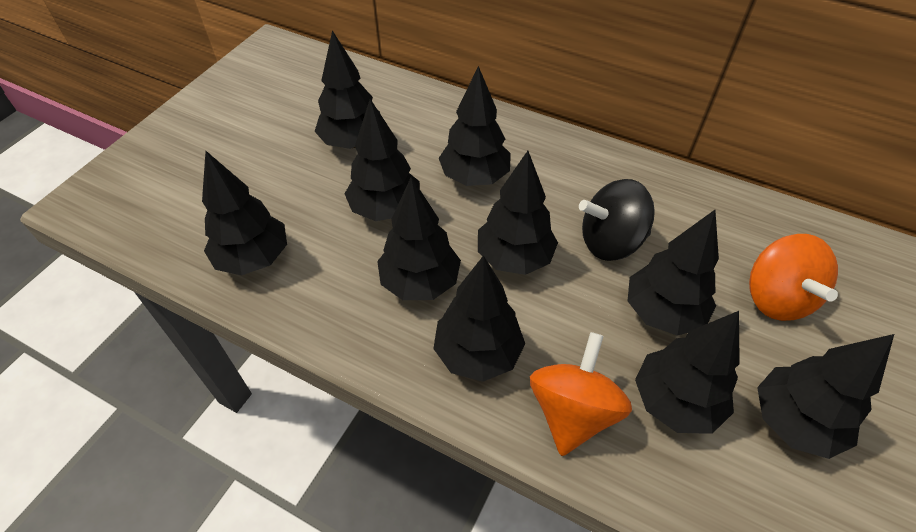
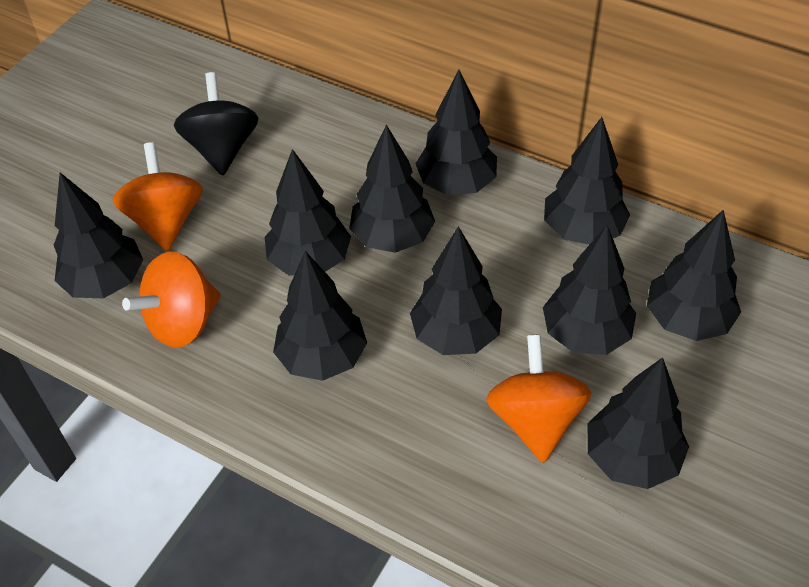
orange spinning top: 2 -> 3

